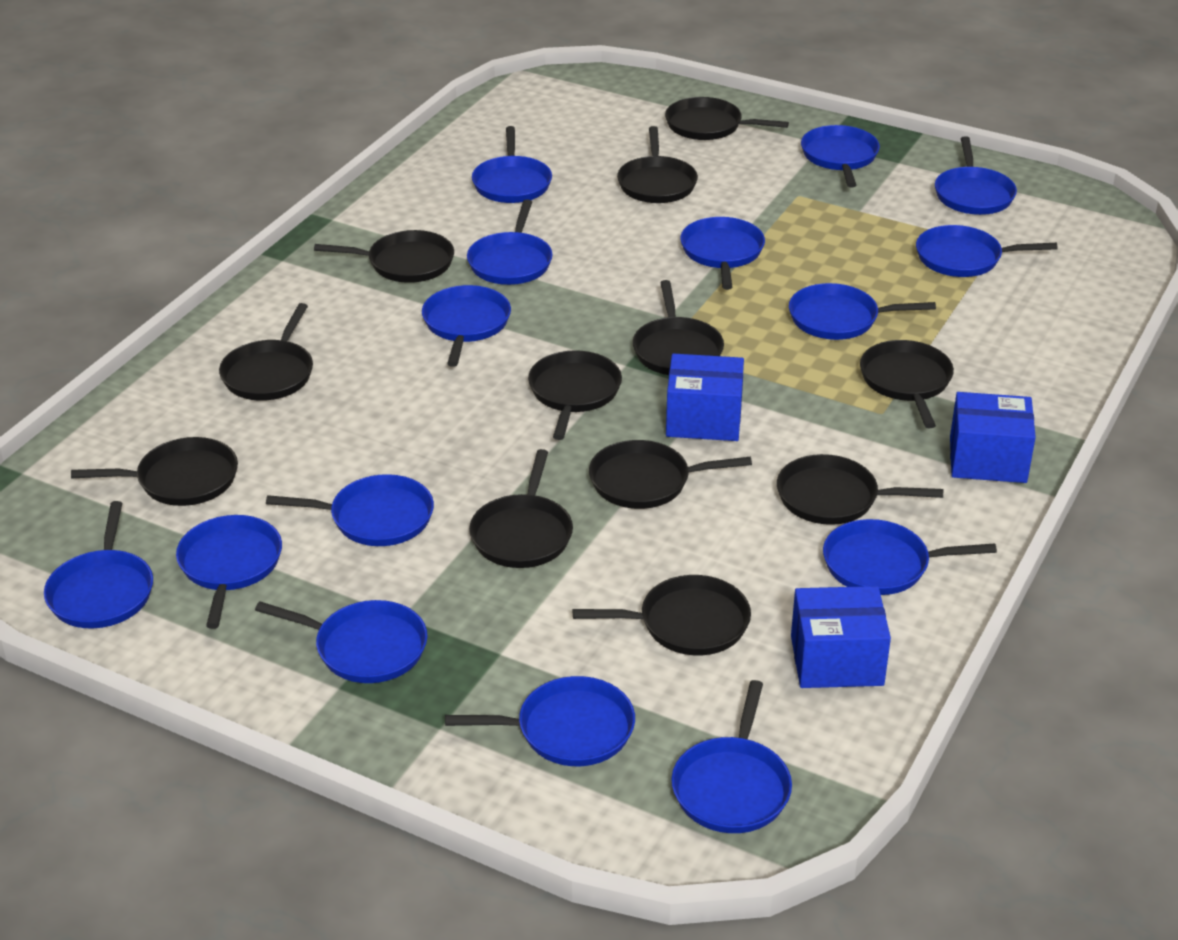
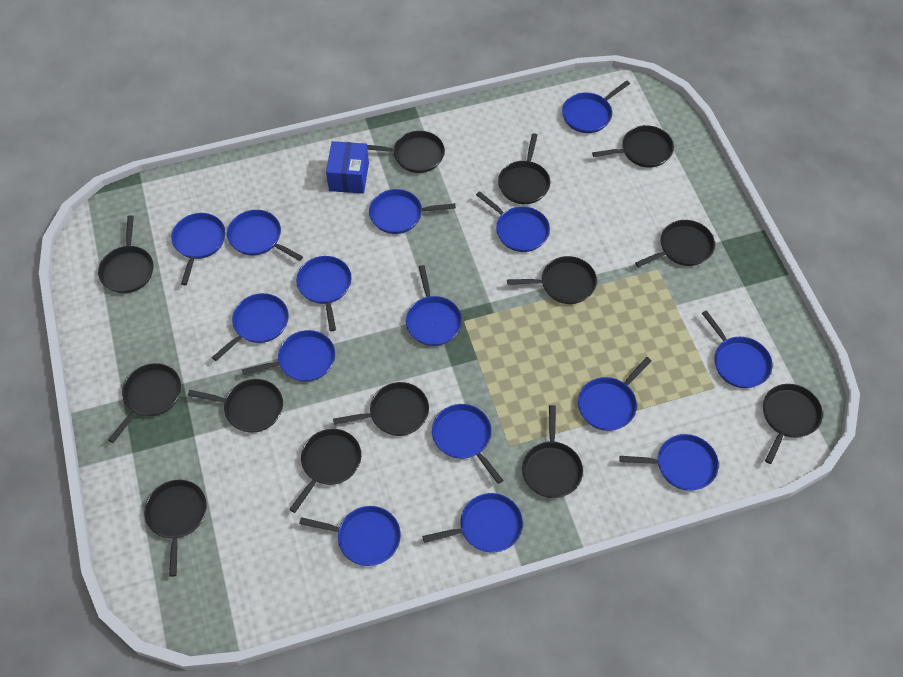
black pan: 12 -> 13
blue box: 3 -> 1

